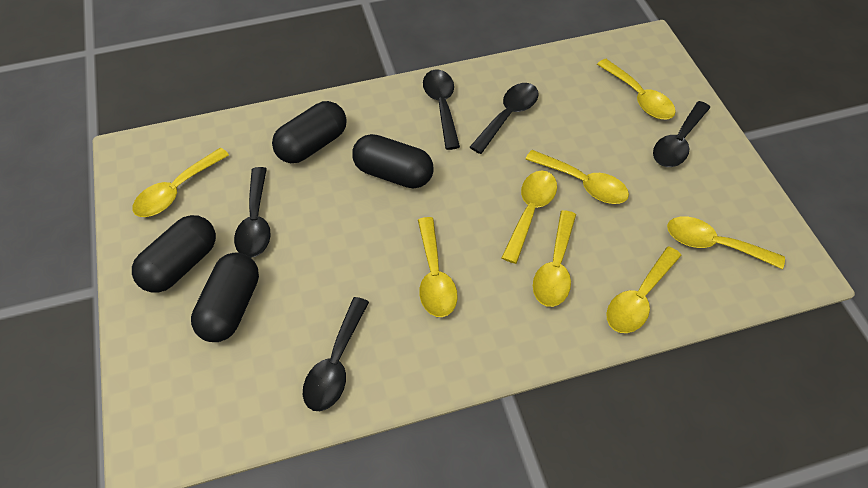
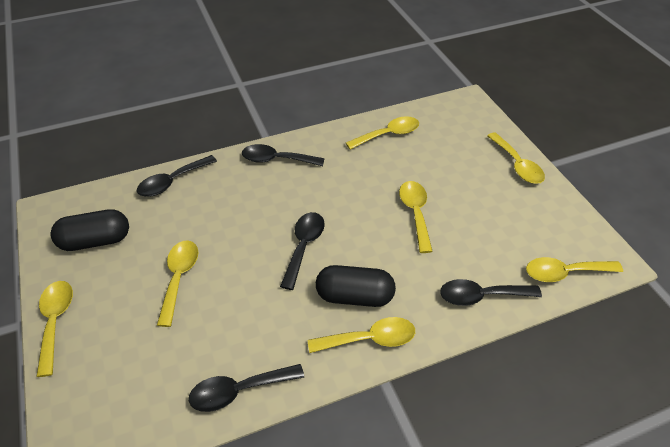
black capsule: 4 -> 2
yellow spoon: 8 -> 7

